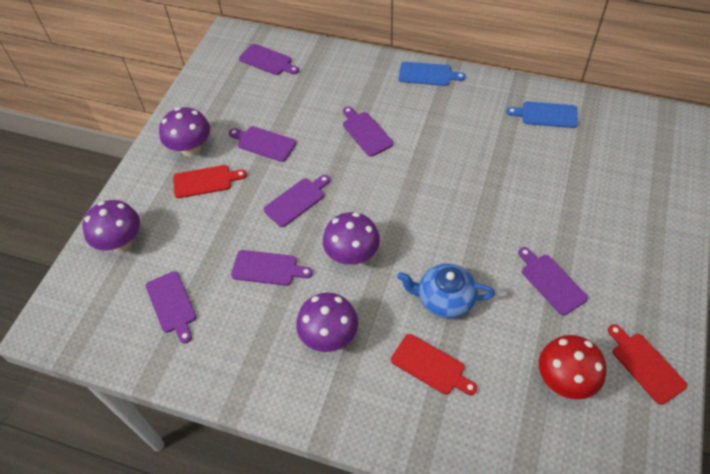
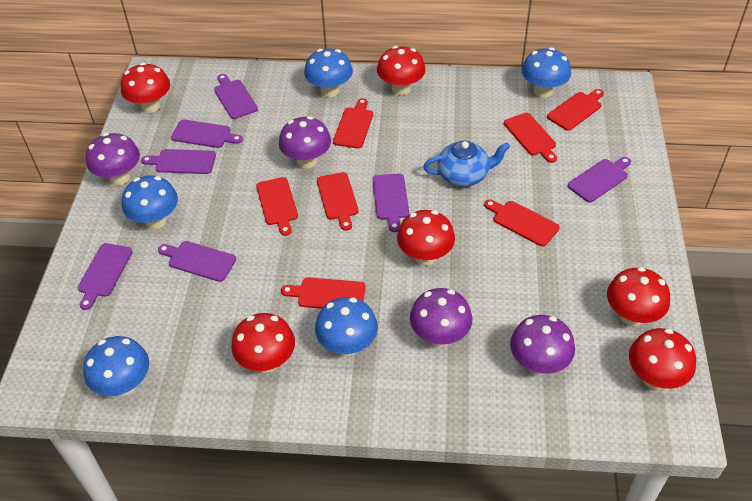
blue cutting board: 2 -> 0
blue mushroom: 0 -> 5
red cutting board: 3 -> 7
red mushroom: 1 -> 6

